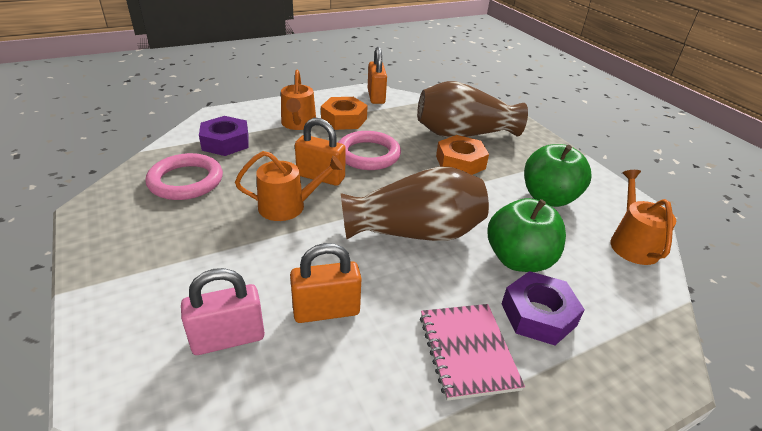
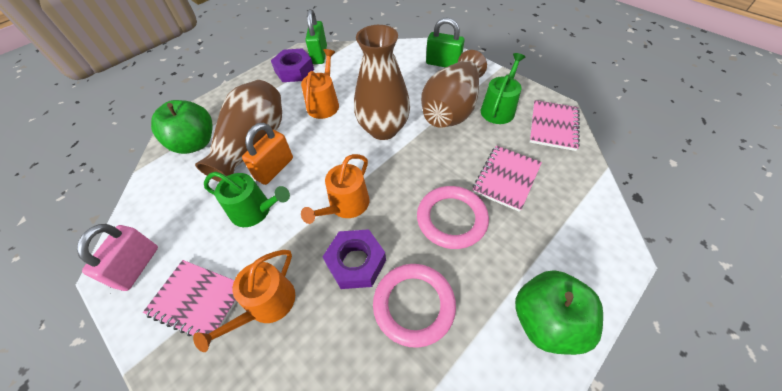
brown vase: 2 -> 3
green padlock: 0 -> 2
green watering can: 0 -> 2
orange nut: 2 -> 0
orange padlock: 3 -> 1
pink notebook: 1 -> 3

